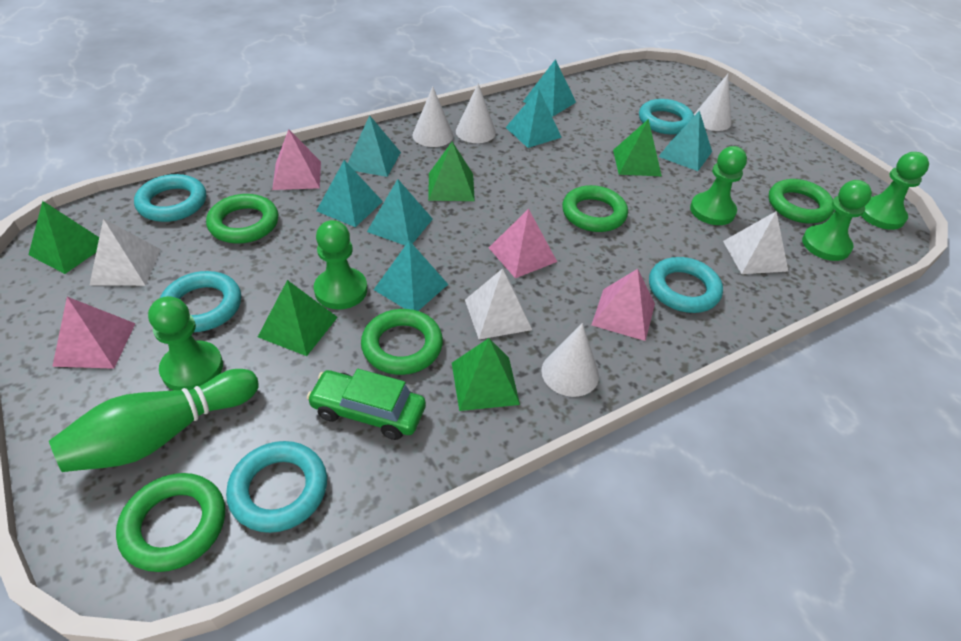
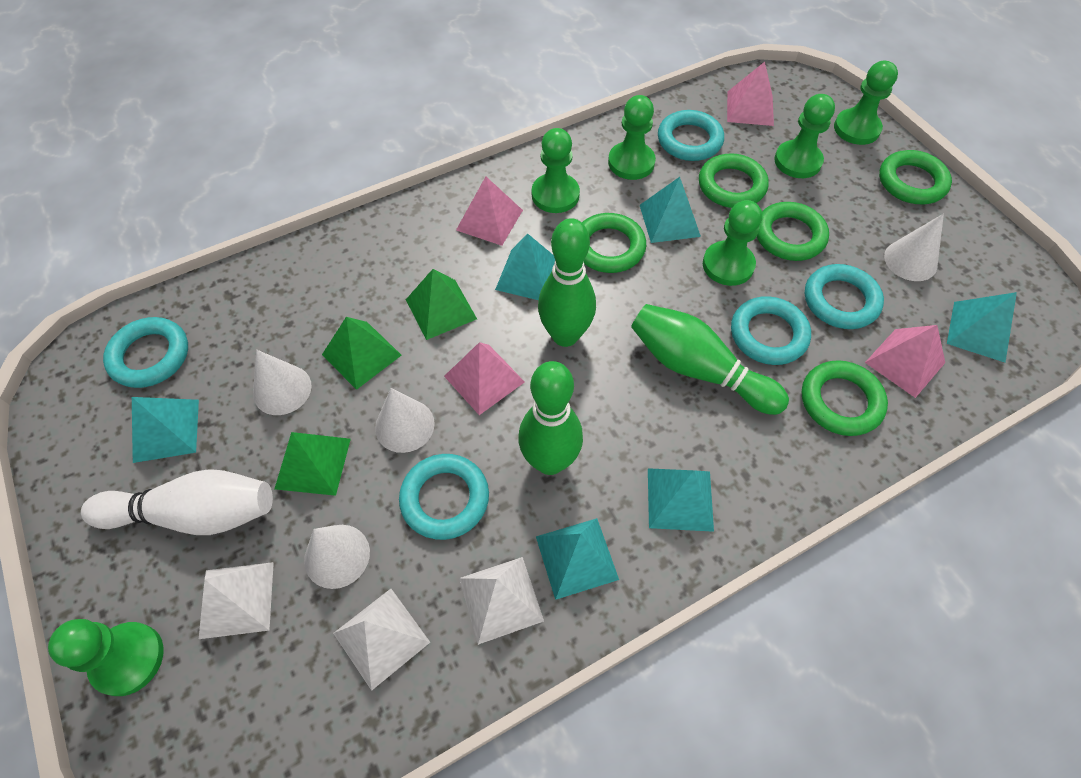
green bowling pin: 1 -> 3
green car: 1 -> 0
green pawn: 5 -> 6
green pyramid: 5 -> 3
turquoise pyramid: 7 -> 6
white bowling pin: 0 -> 1

